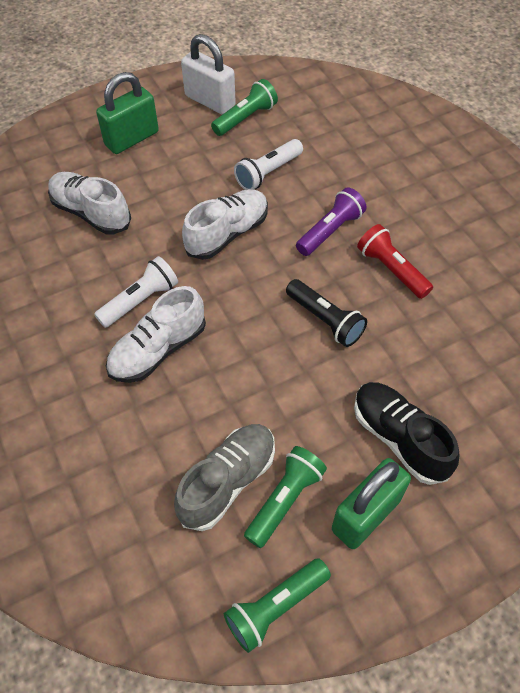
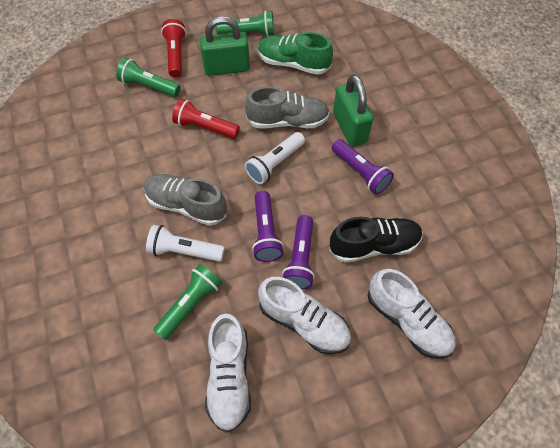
black flashlight: 1 -> 0
green shoe: 0 -> 1
grey shoe: 1 -> 2
purple flashlight: 1 -> 3
red flashlight: 1 -> 2
white padlock: 1 -> 0

